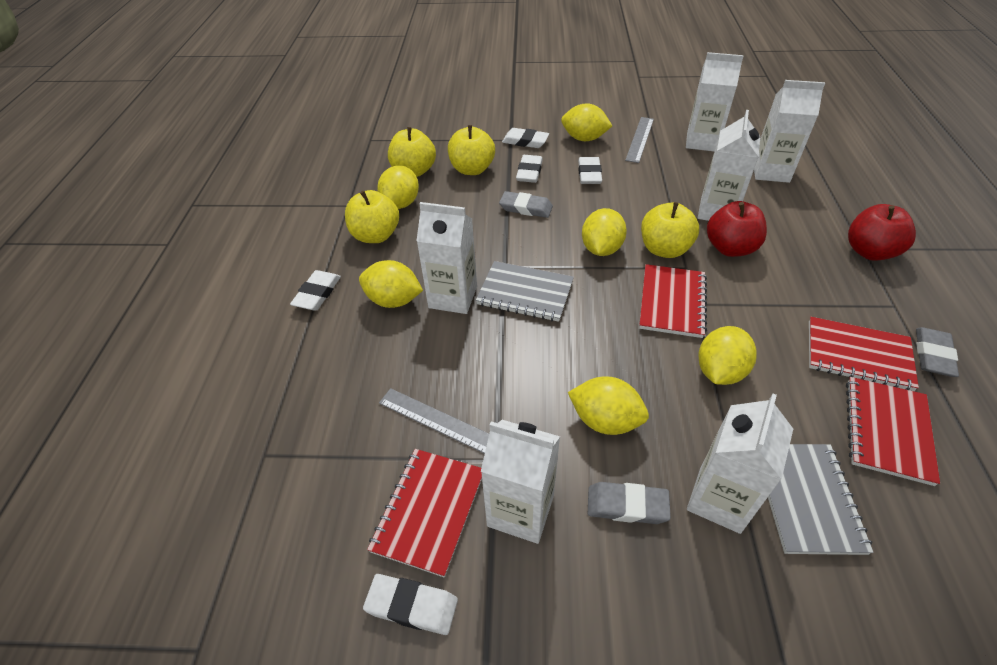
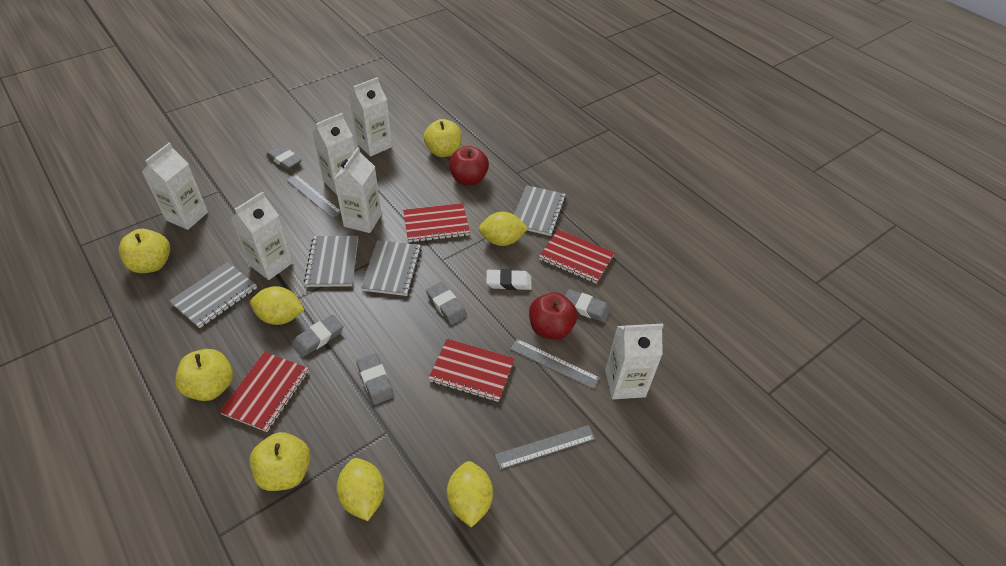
grey eraser: 3 -> 5
grey notebook: 2 -> 4
grey ruler: 2 -> 3
white eraser: 5 -> 1
yellow lemon: 6 -> 4

